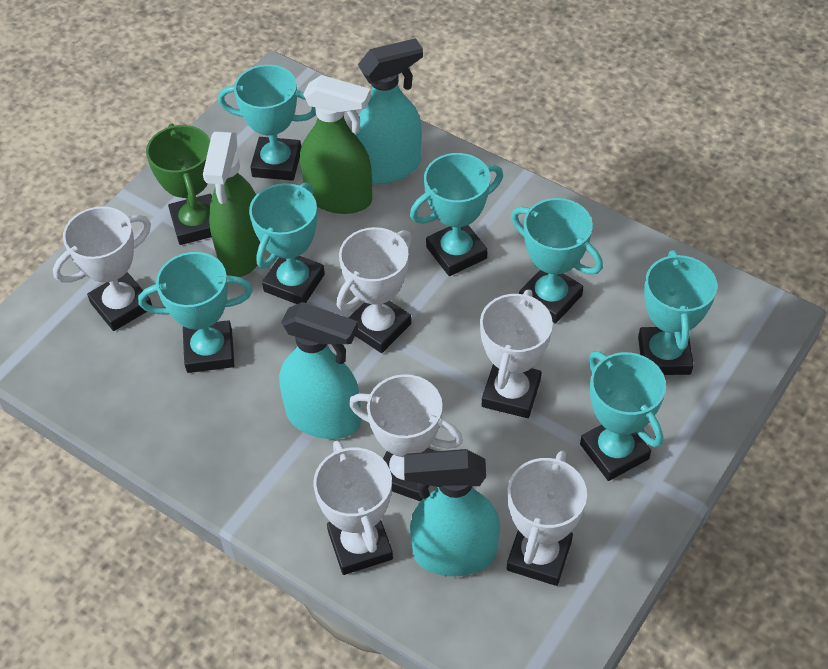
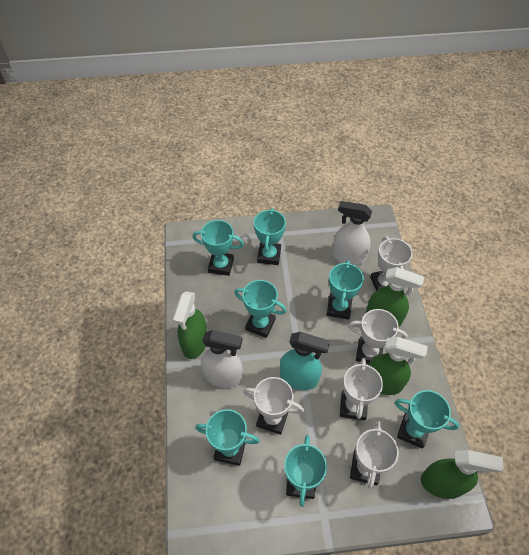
green spray bottle: 2 -> 4
green trophy: 1 -> 0
turquoise spray bottle: 3 -> 1
white spray bottle: 0 -> 2
white trophy: 6 -> 5

